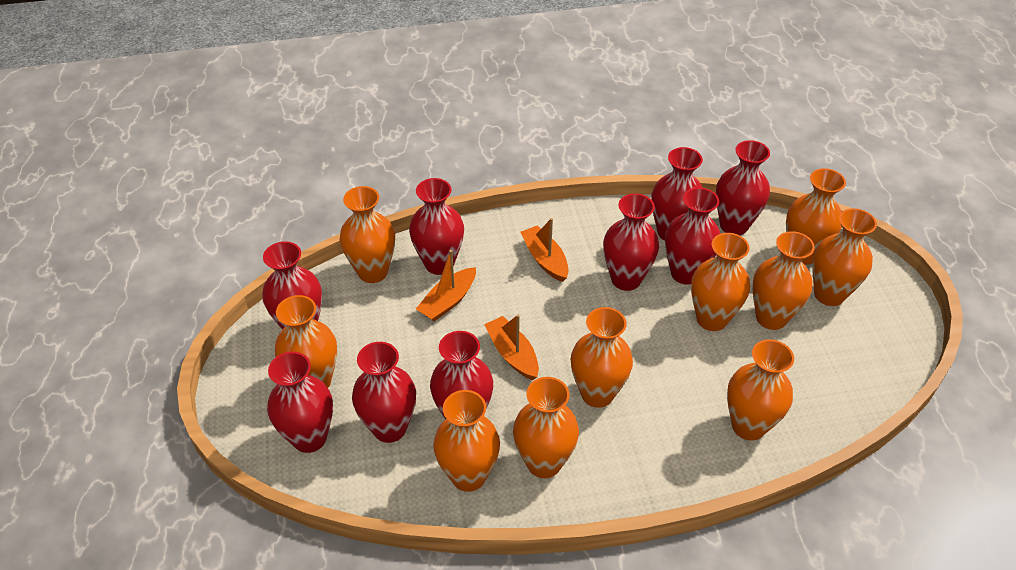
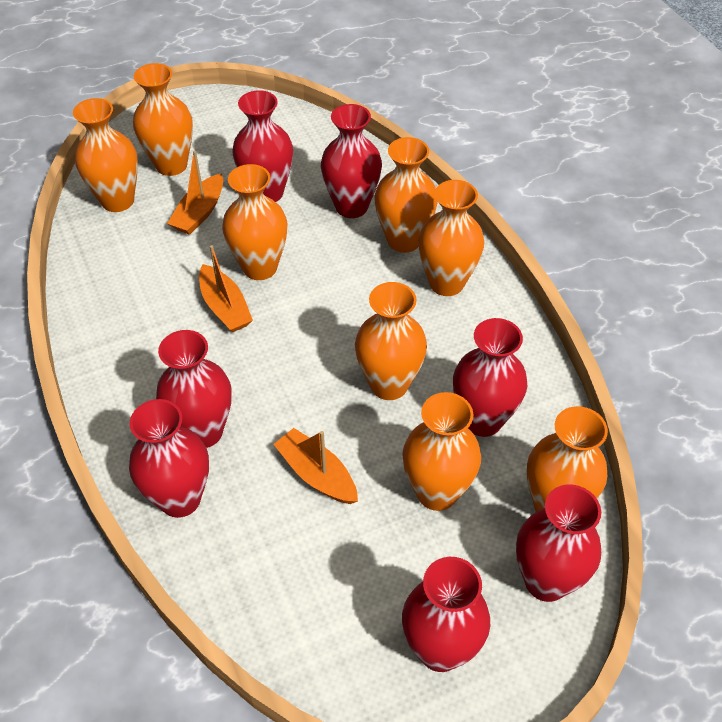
orange vase: 10 -> 8
red vase: 9 -> 7

